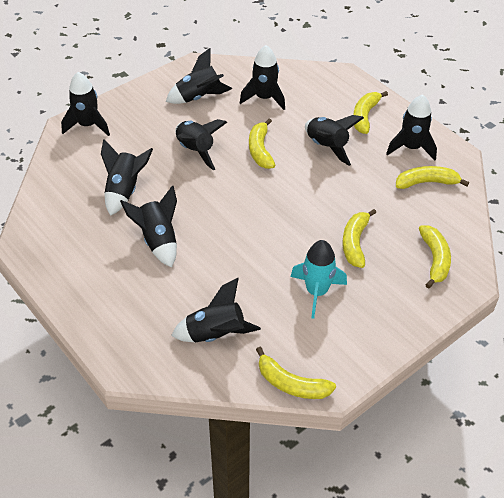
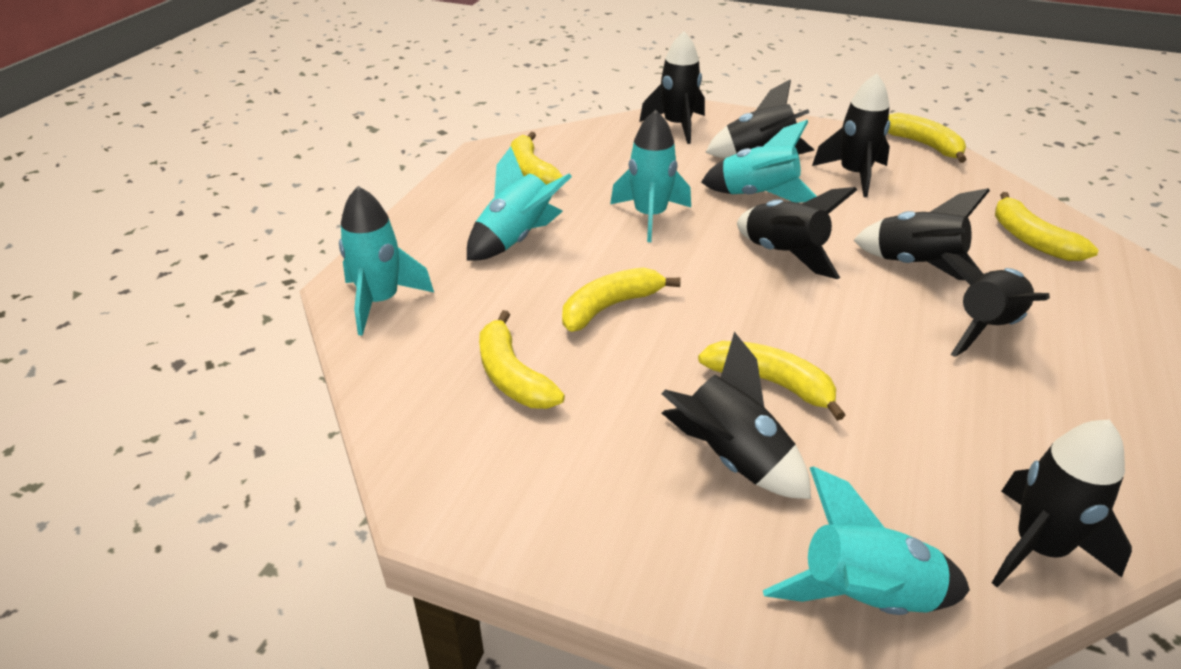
black rocket: 9 -> 8
turquoise rocket: 1 -> 5

